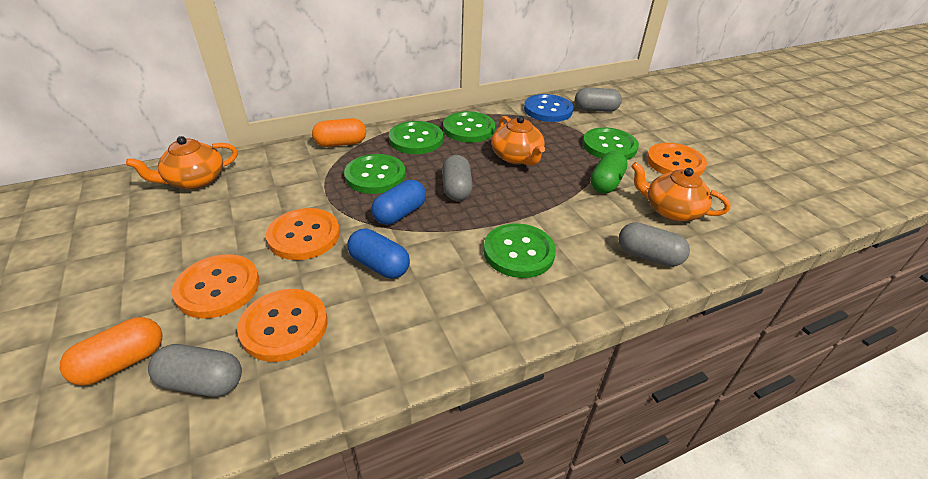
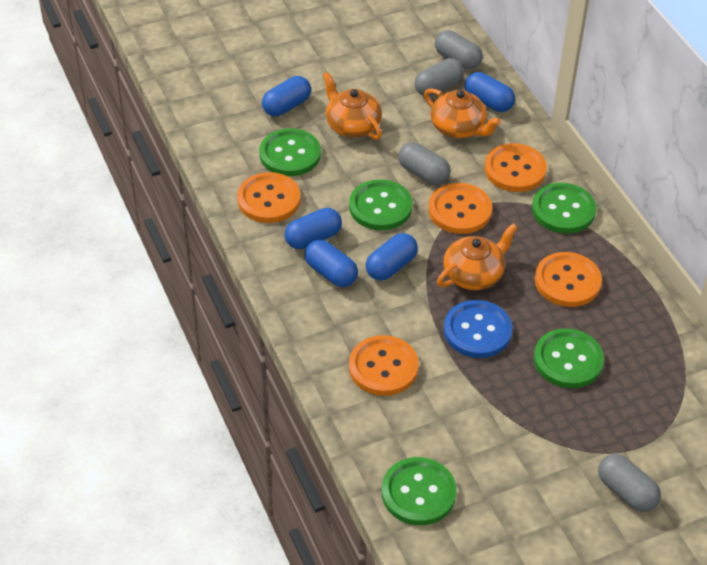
blue capsule: 2 -> 5
green capsule: 1 -> 0
orange button: 4 -> 5
orange capsule: 2 -> 0

